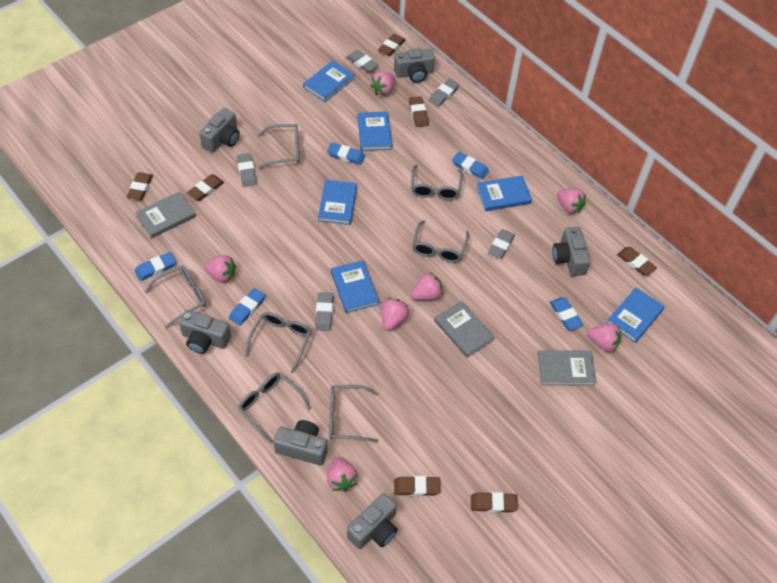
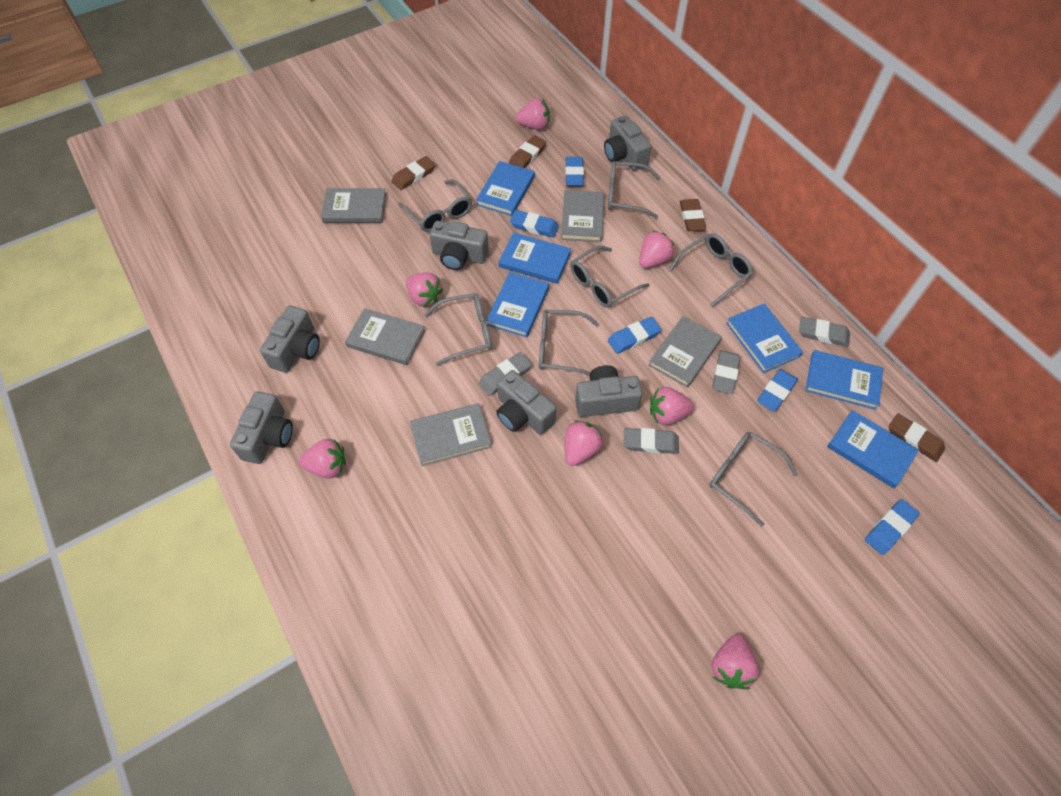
brown eraser: 7 -> 4
grey book: 3 -> 5
grey eraser: 5 -> 4

